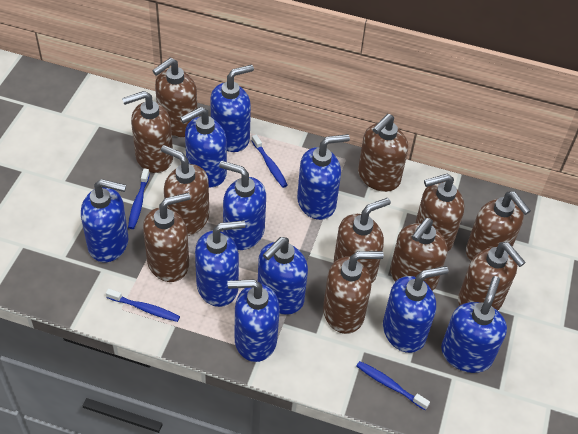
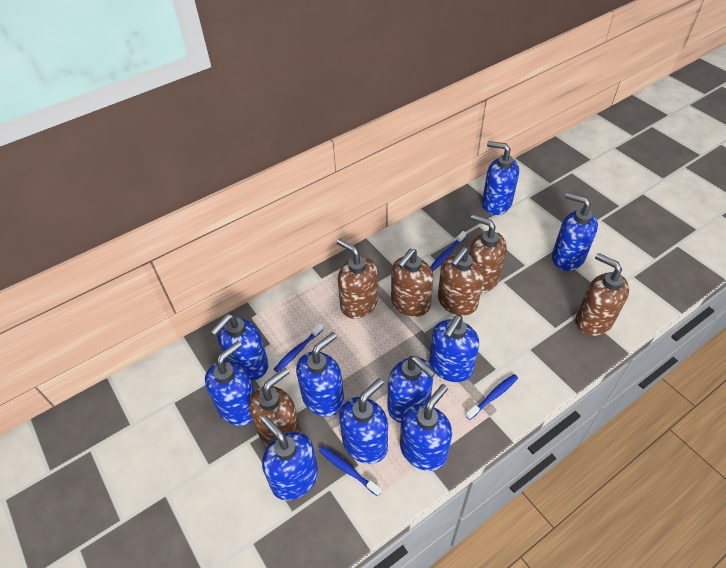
brown soap dispenser: 11 -> 6

